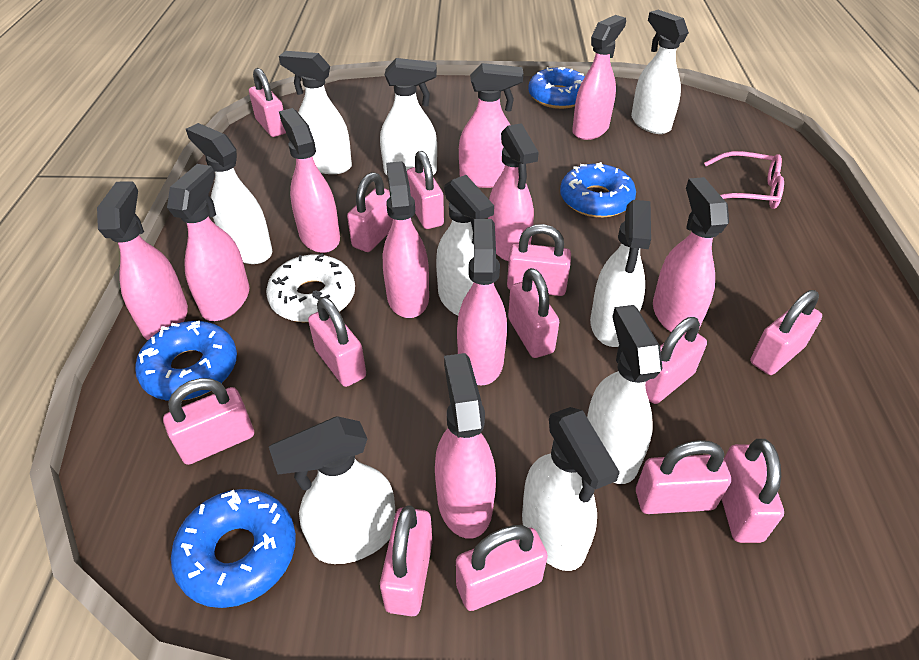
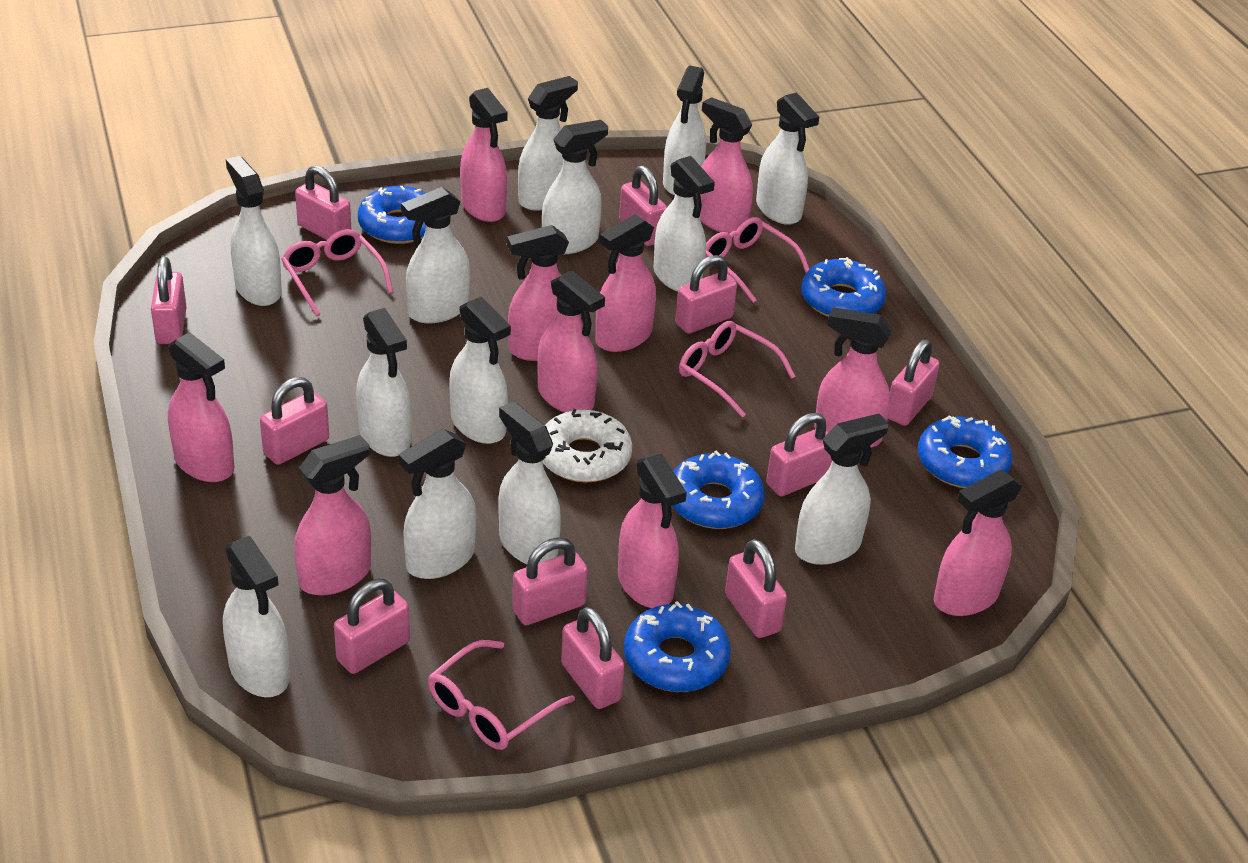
blue donut: 4 -> 5
pink glasses: 1 -> 4
pink padlock: 13 -> 11
white spray bottle: 9 -> 13

